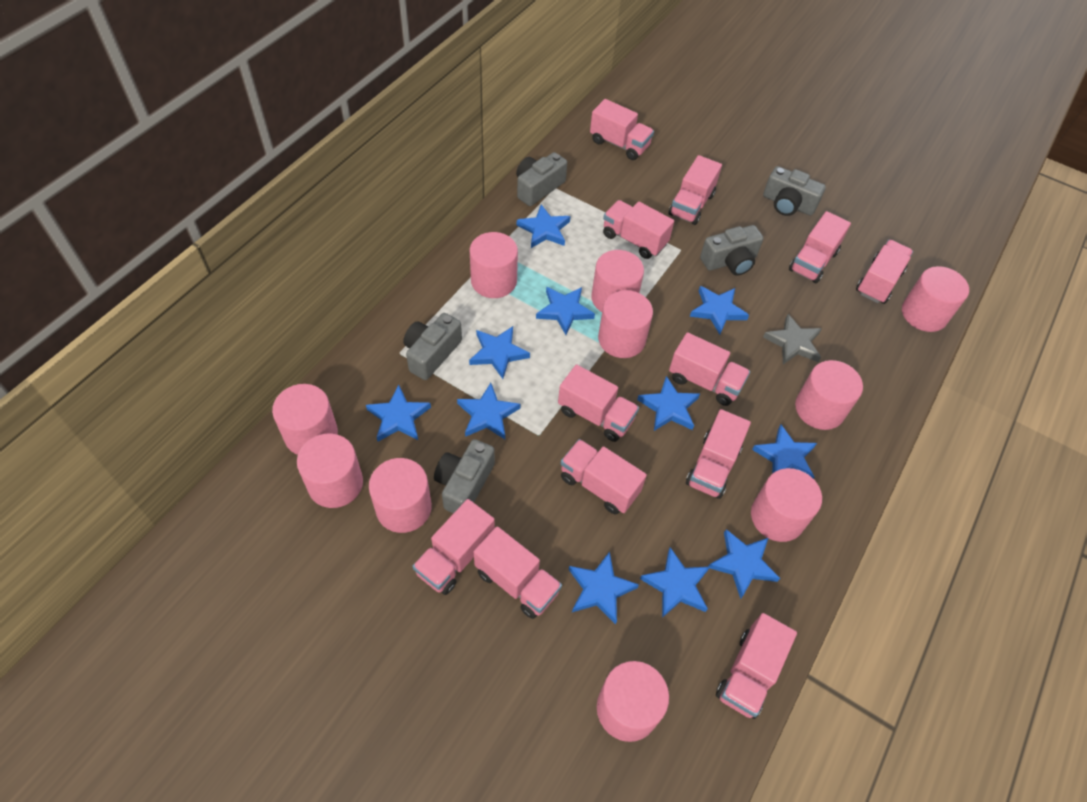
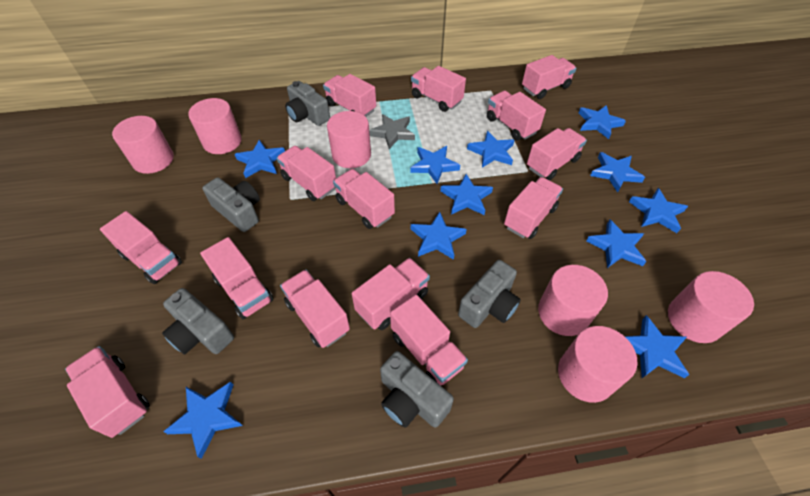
pink cylinder: 10 -> 6
pink truck: 12 -> 14

